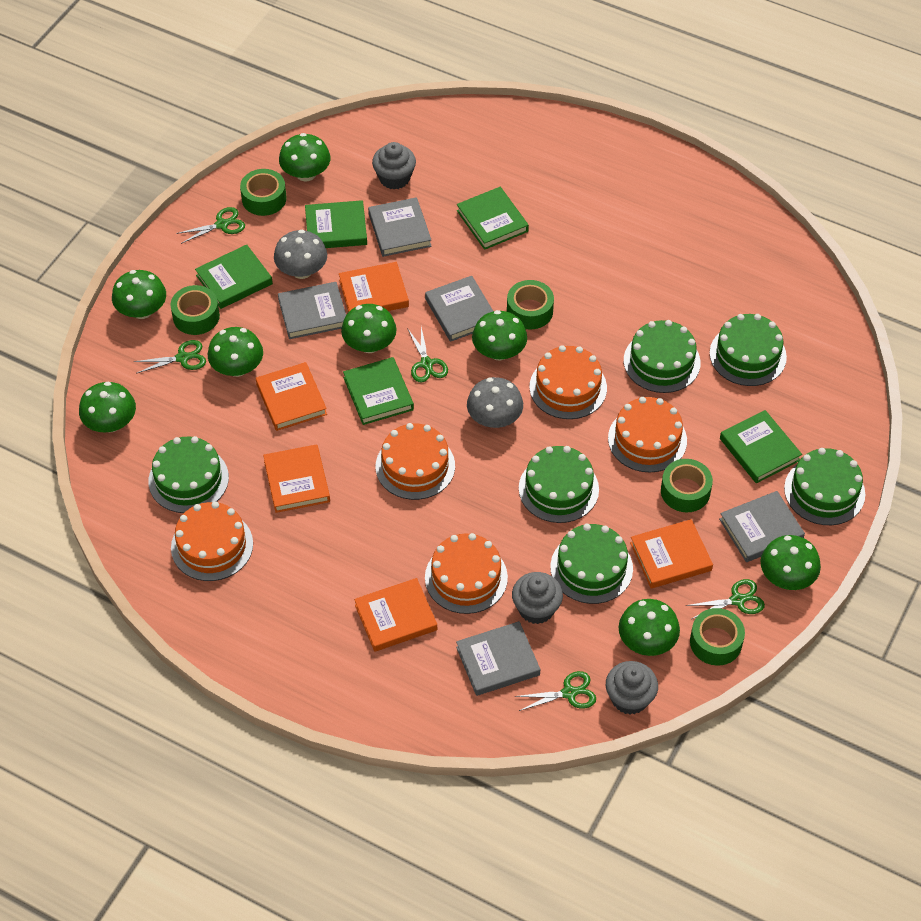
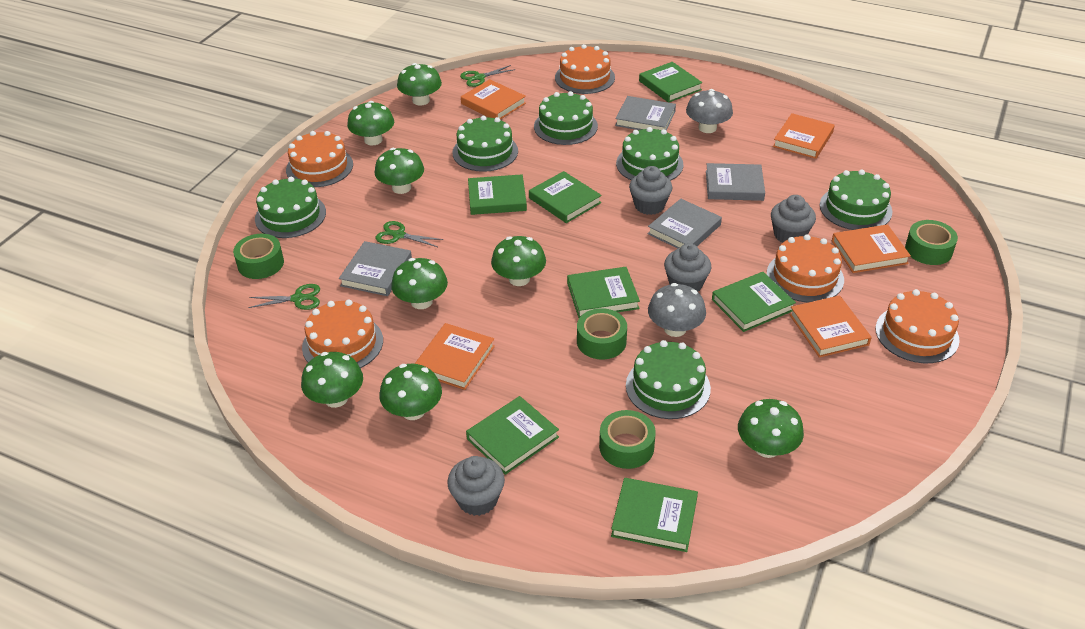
green book: 5 -> 7
green scissors: 5 -> 3
green tape: 5 -> 4
grey book: 5 -> 4
grey cupcake: 3 -> 4

